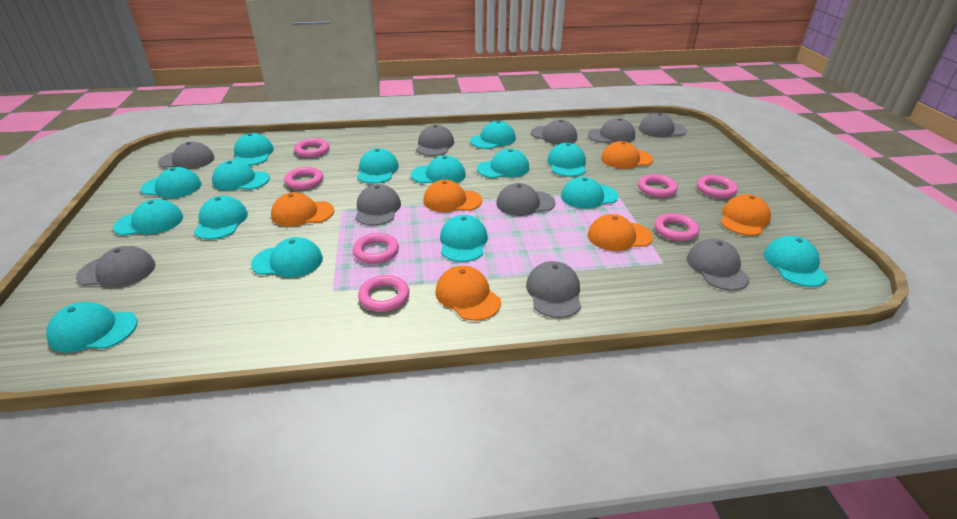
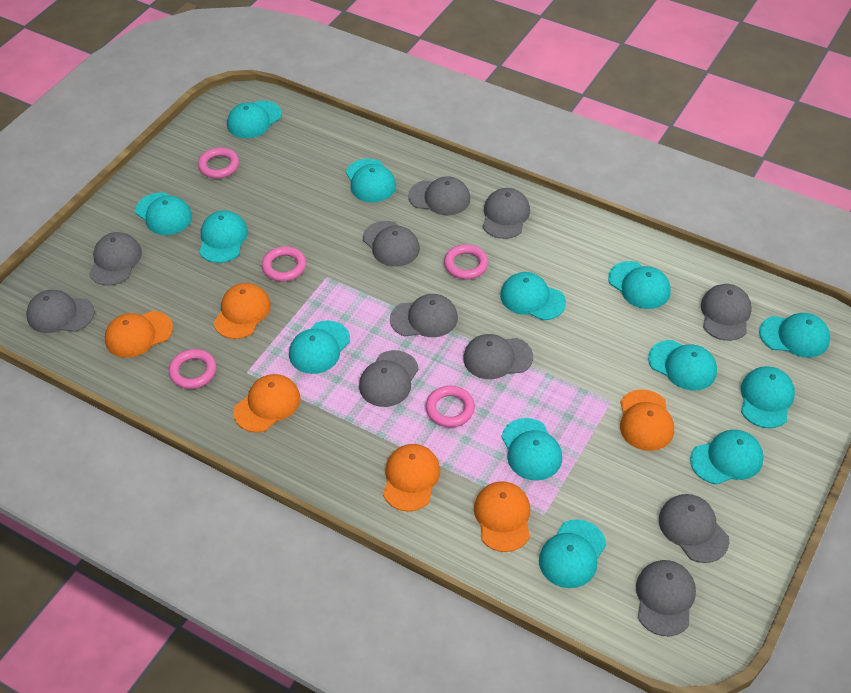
grey cap: 10 -> 11
pink ring: 7 -> 5
turquoise cap: 15 -> 13

